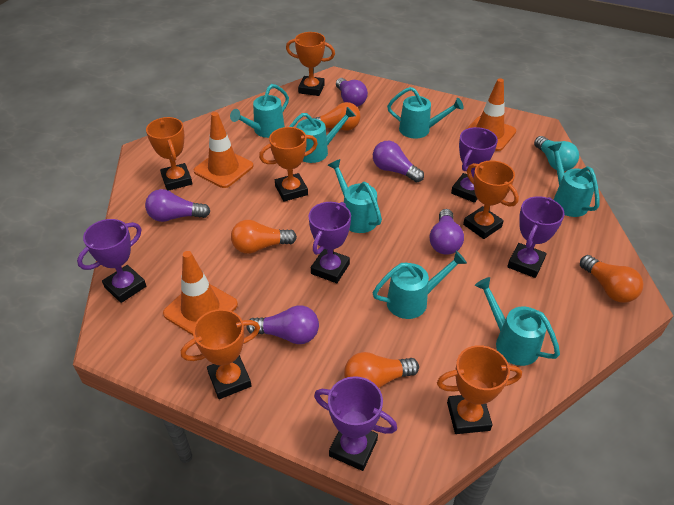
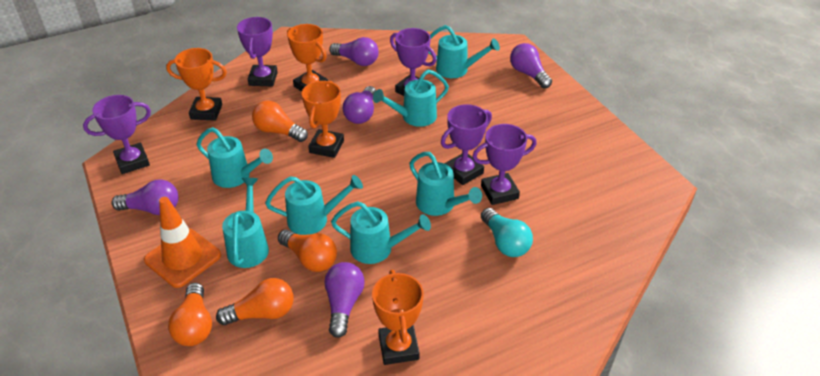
orange traffic cone: 3 -> 1
orange trophy: 6 -> 4

